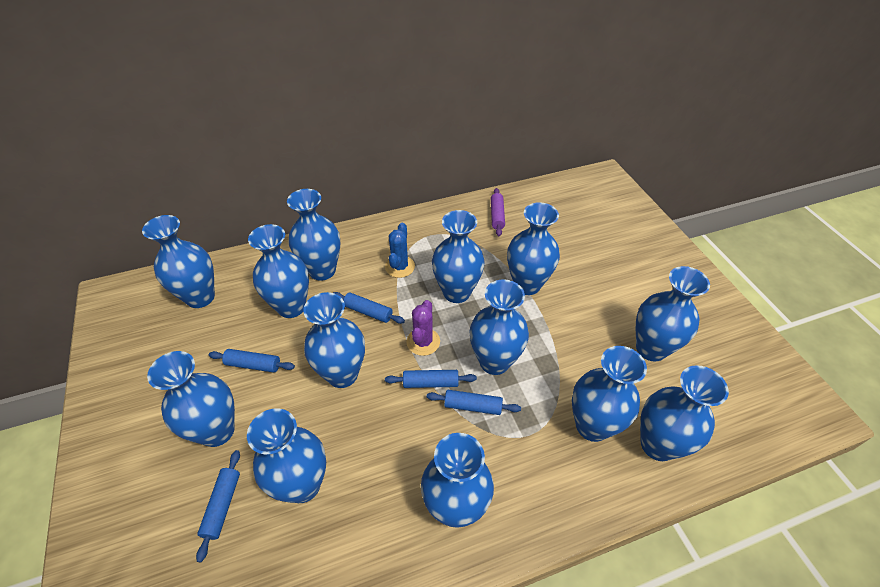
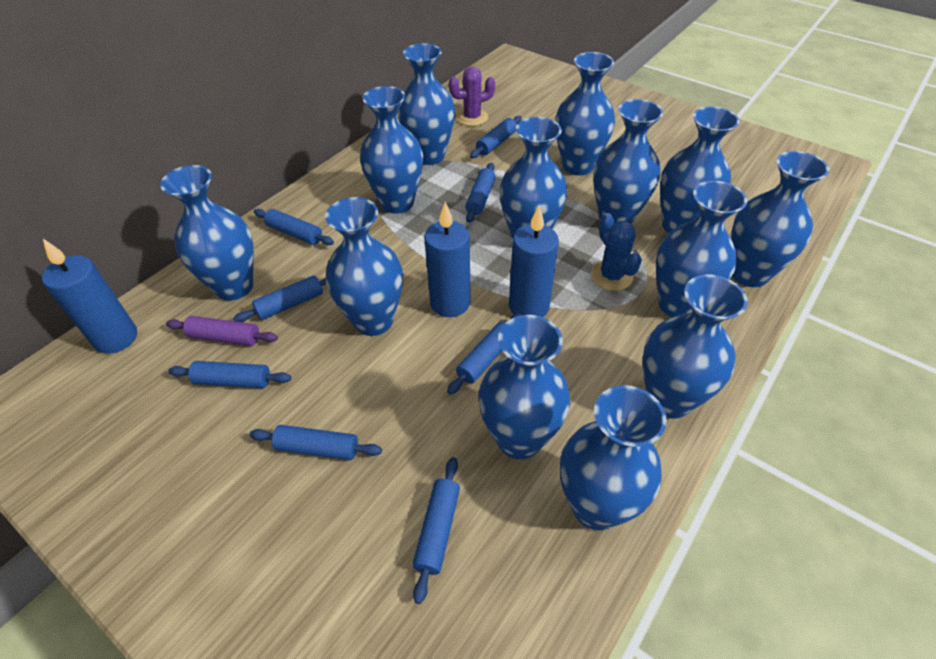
blue candle: 0 -> 3
blue rolling pin: 5 -> 8

